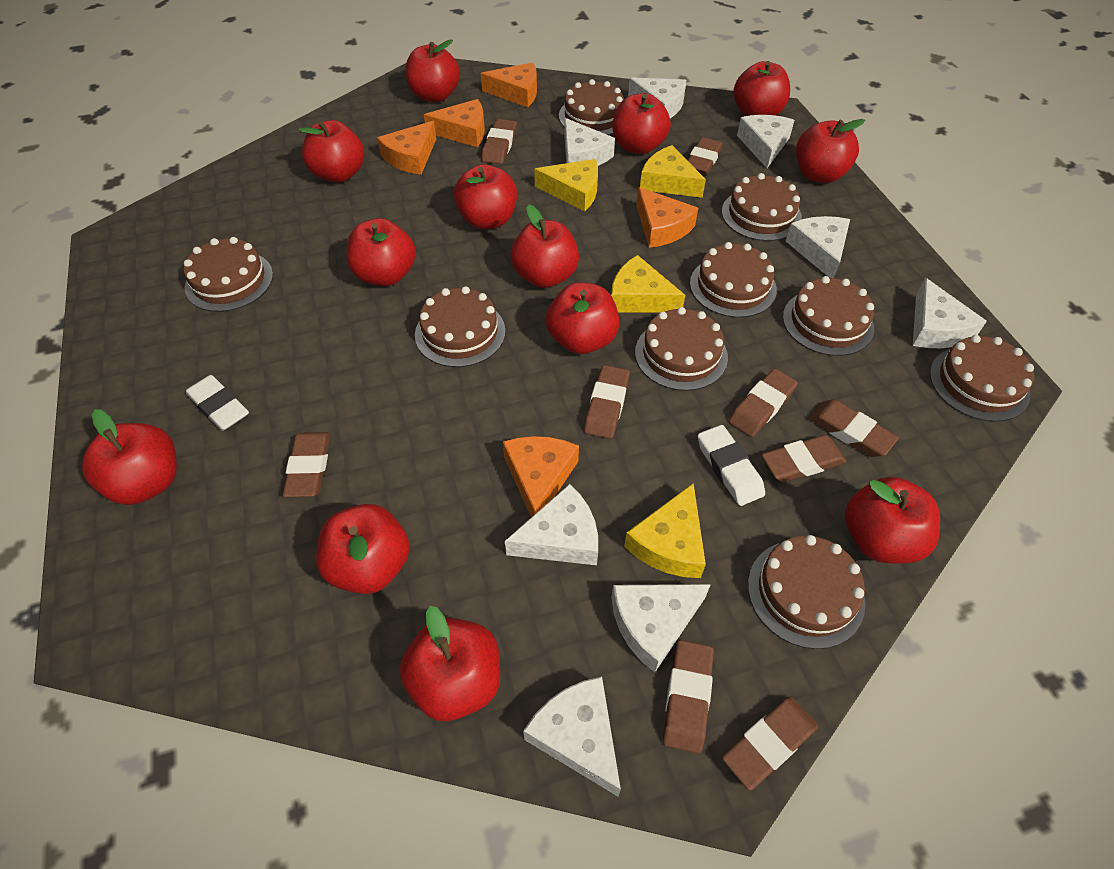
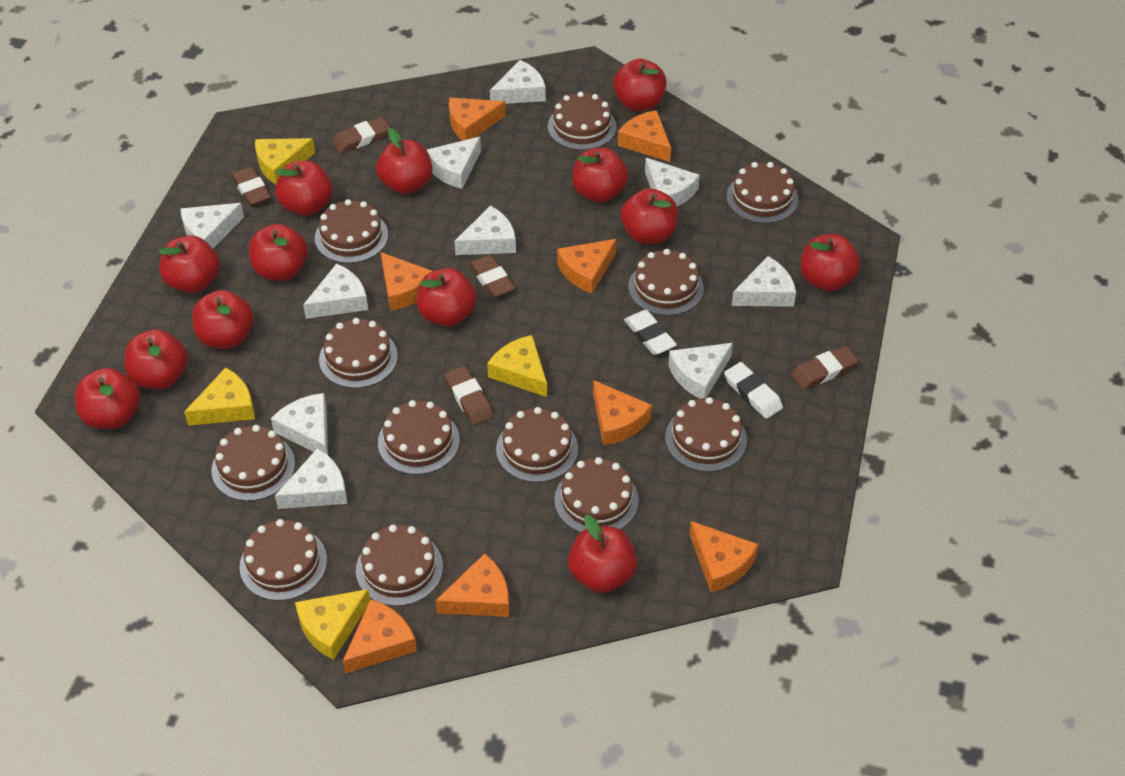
brown cake: 9 -> 12
brown eraser: 9 -> 5
orange cheese: 5 -> 8
white cheese: 8 -> 10

